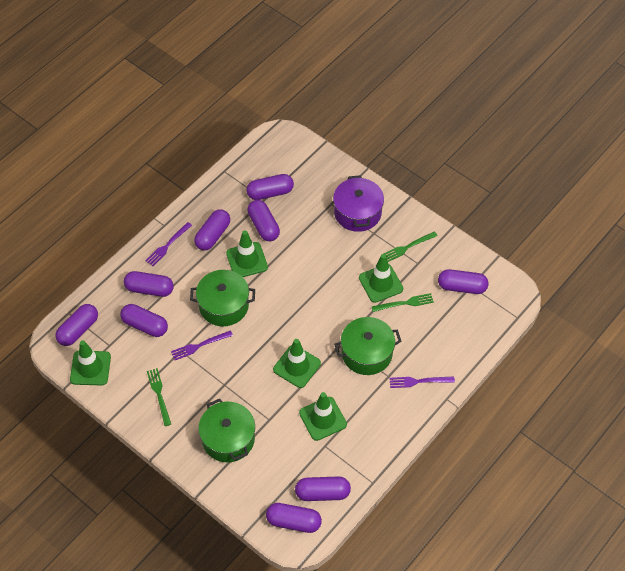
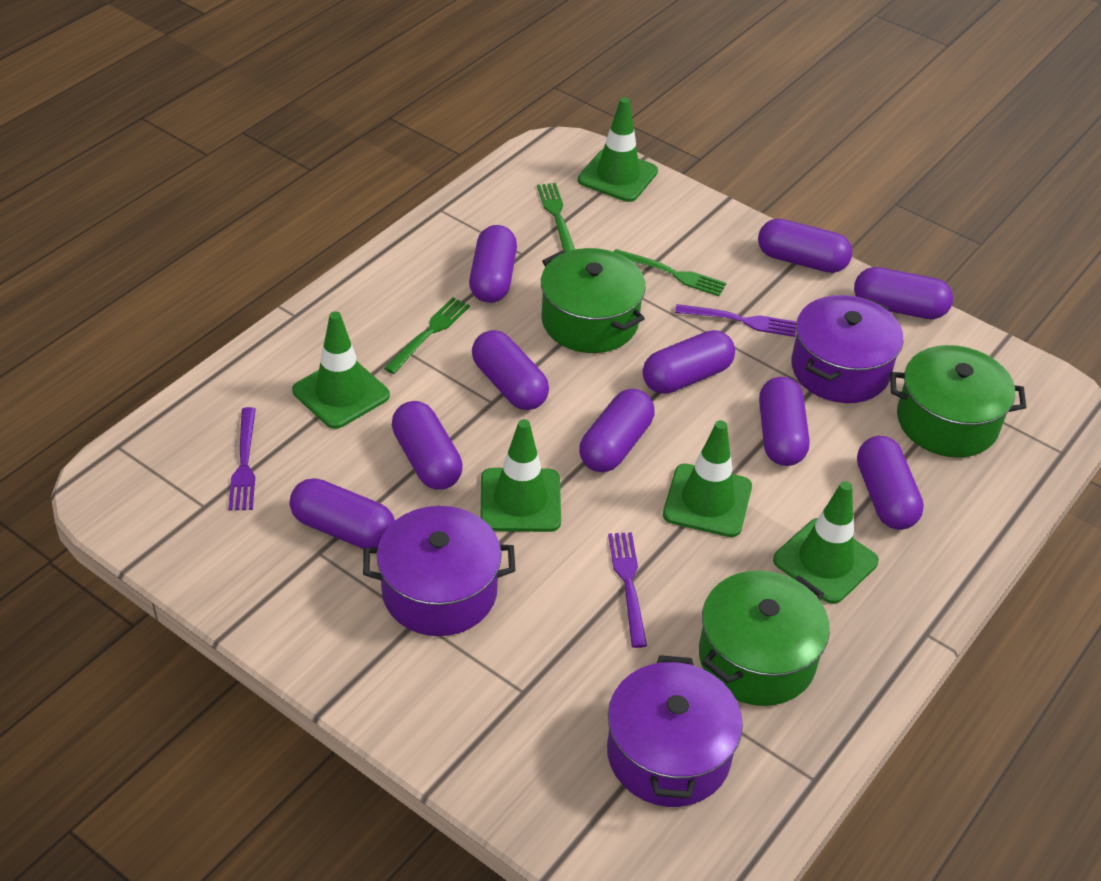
purple capsule: 9 -> 10
purple pot: 1 -> 3

